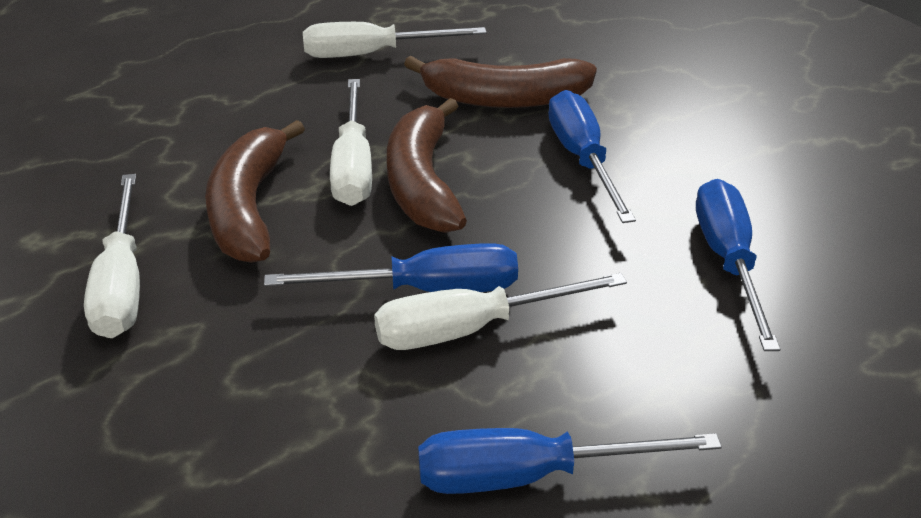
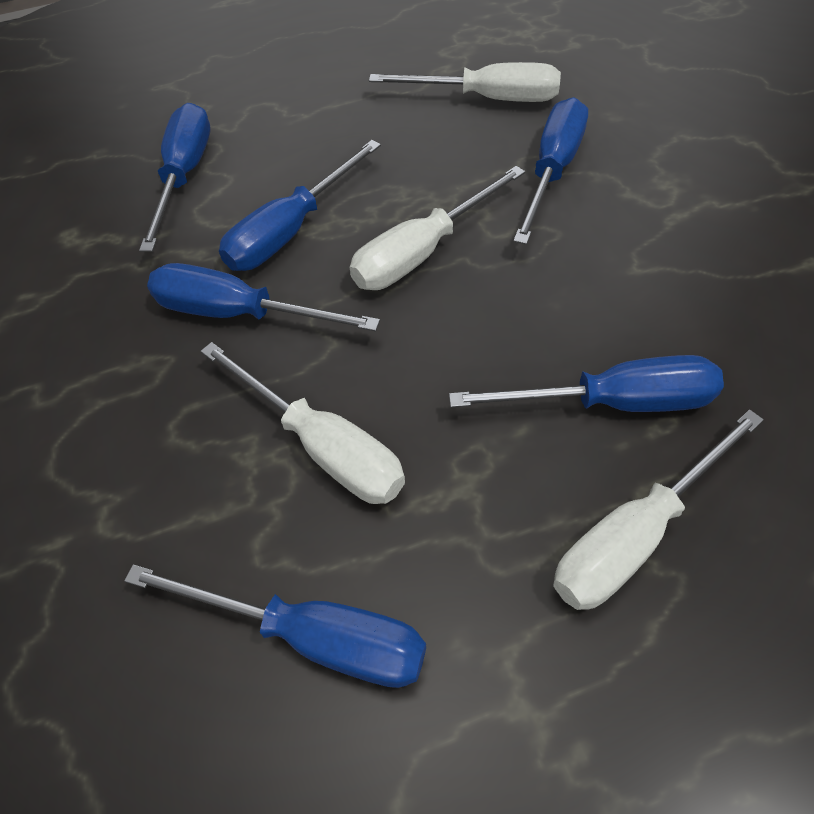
blue screwdriver: 4 -> 6
brown banana: 3 -> 0

